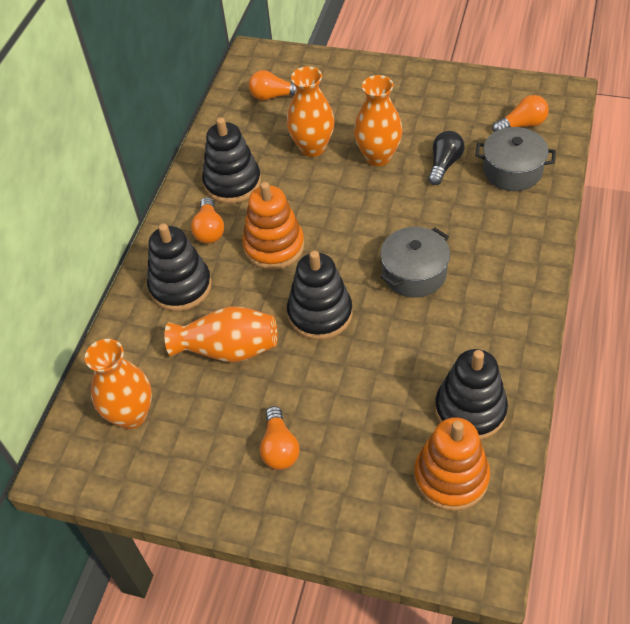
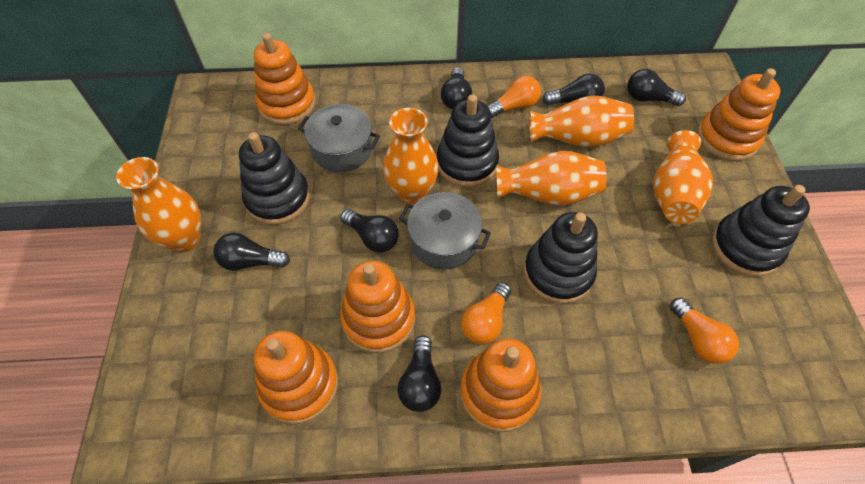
black light bulb: 1 -> 6
orange light bulb: 4 -> 3
orange stacking toy: 2 -> 5
orange vase: 4 -> 5

